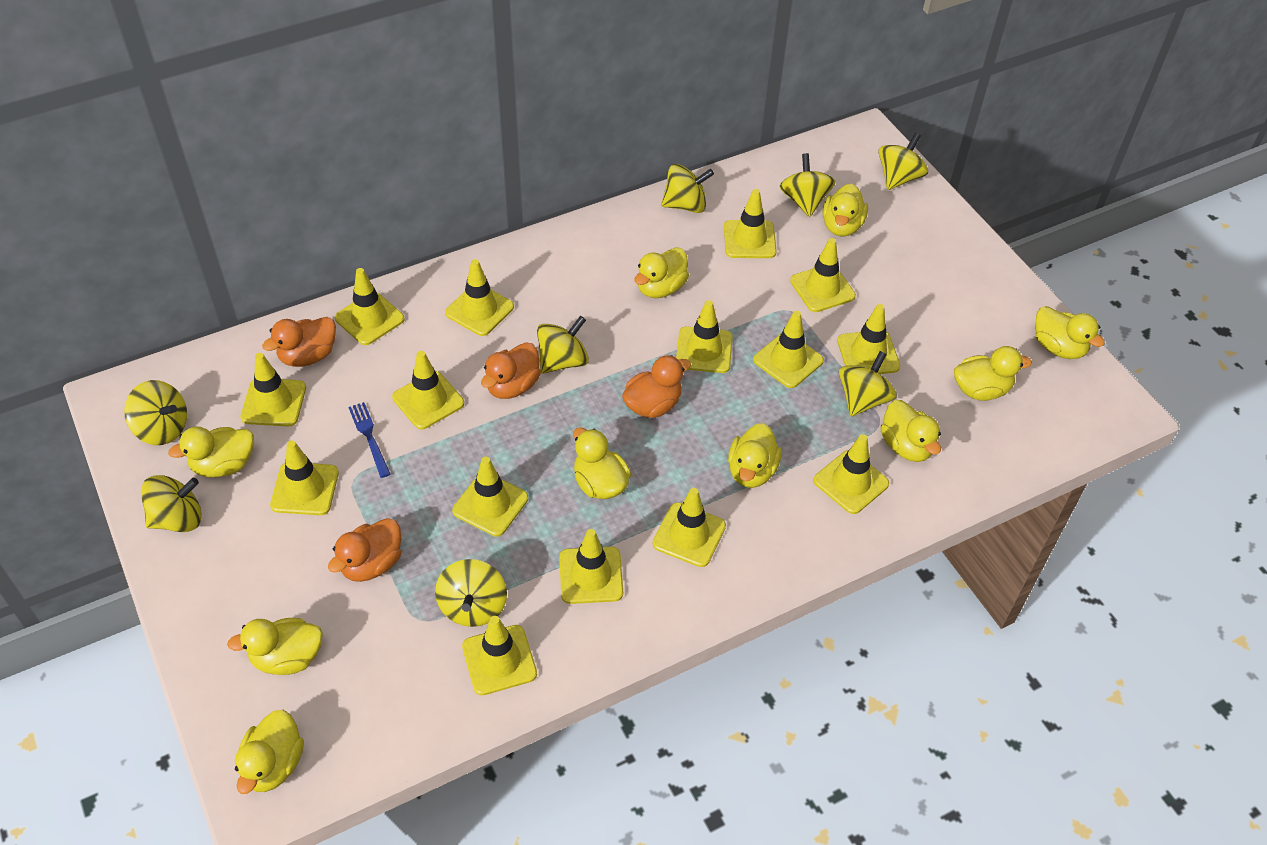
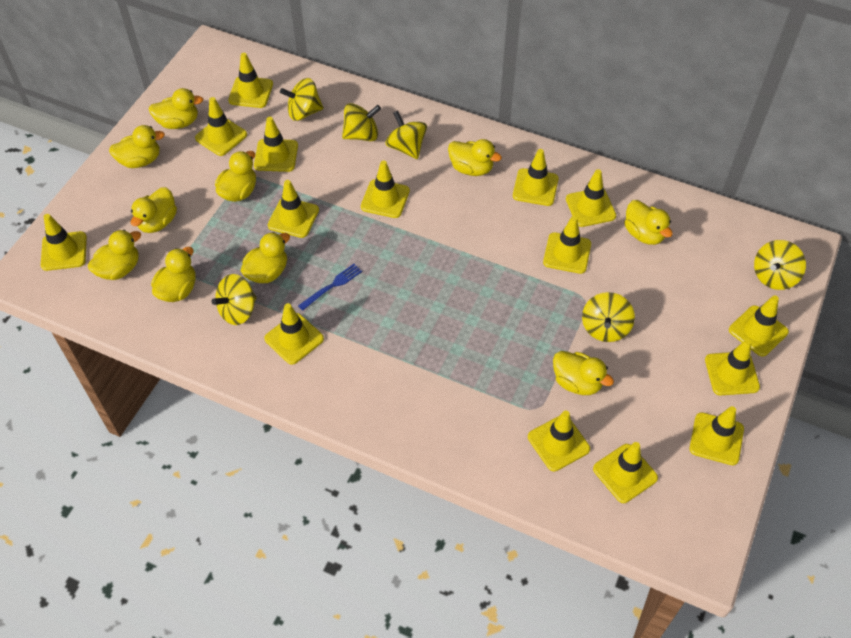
orange duck: 4 -> 0
yellow spinning top: 8 -> 6

